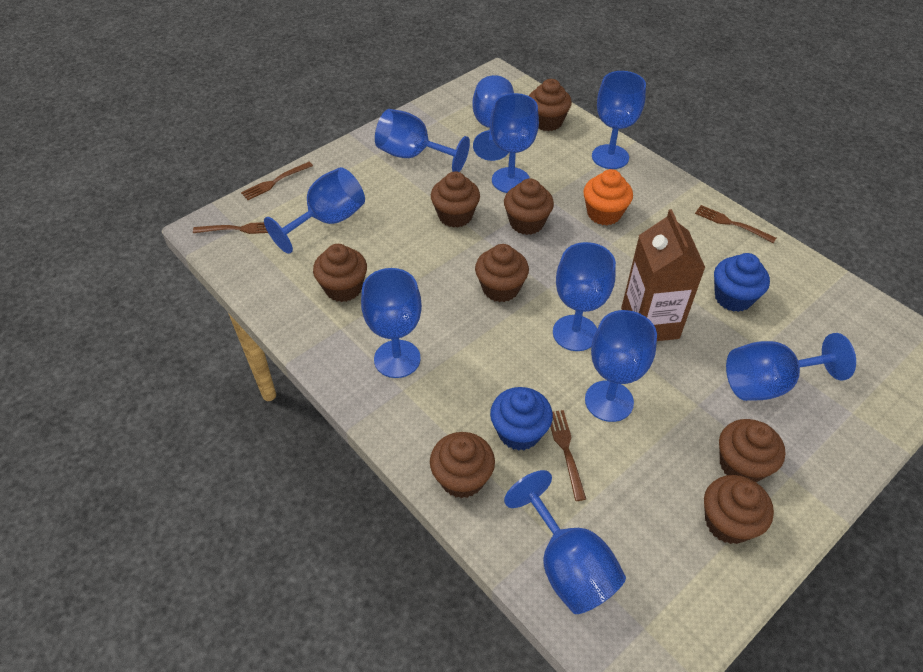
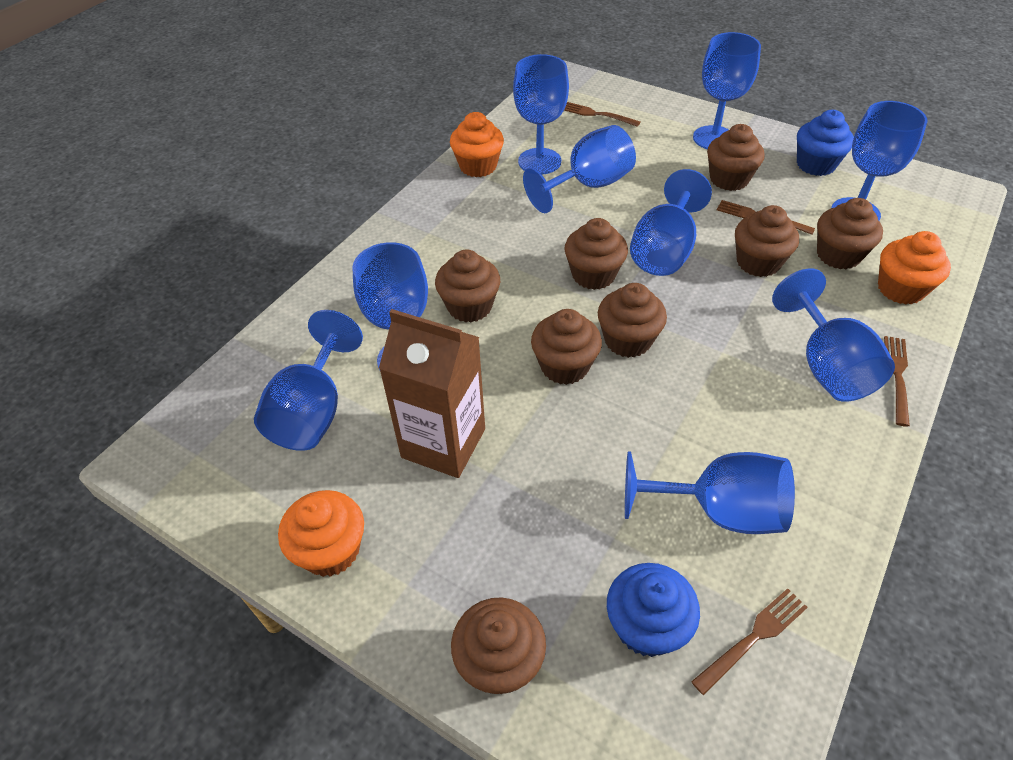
blue goblet: 10 -> 9
orange cupcake: 1 -> 3

